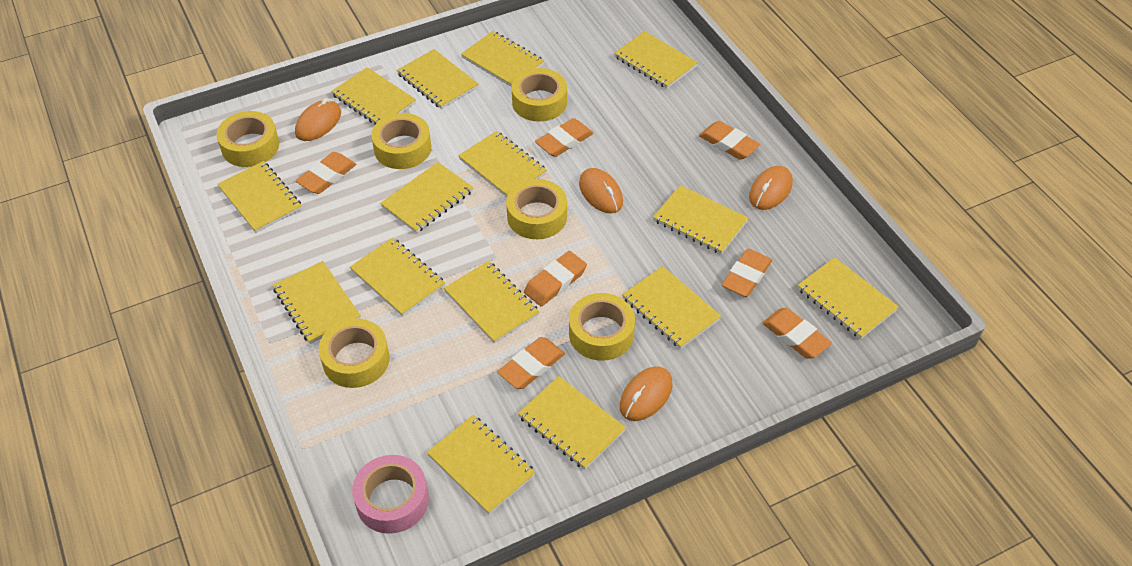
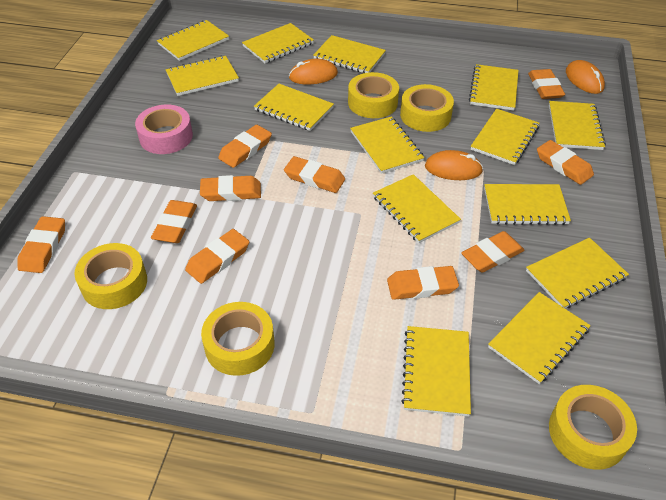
orange eraser: 7 -> 10
orange mouse: 4 -> 3
yellow notebook: 15 -> 14
yellow tape: 6 -> 5

